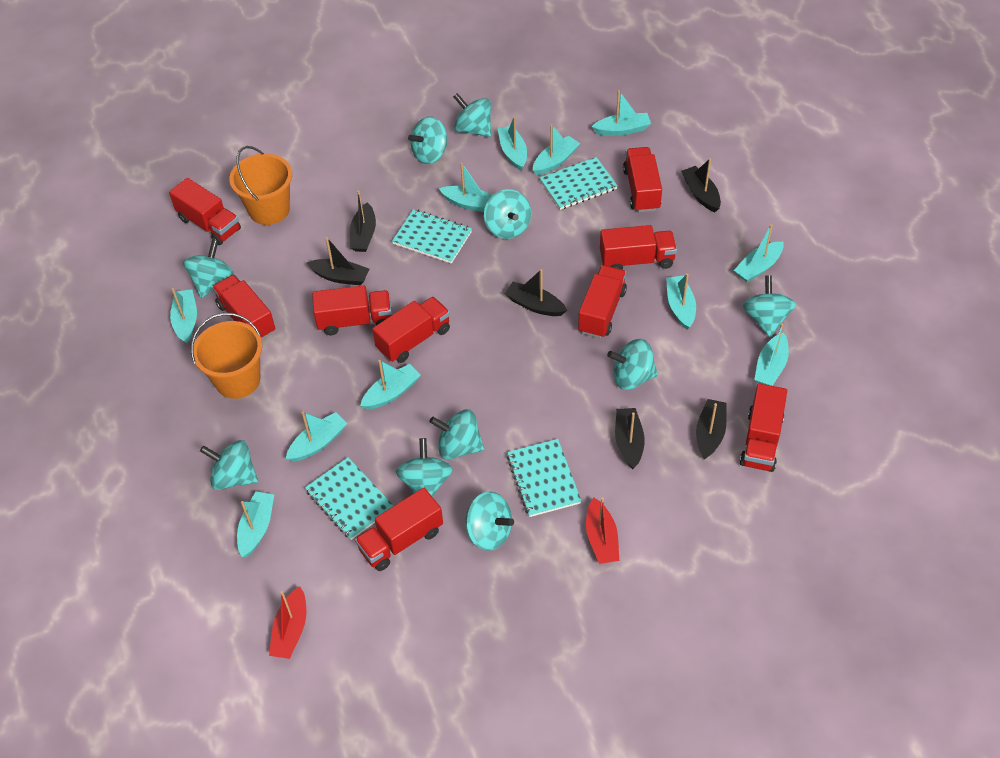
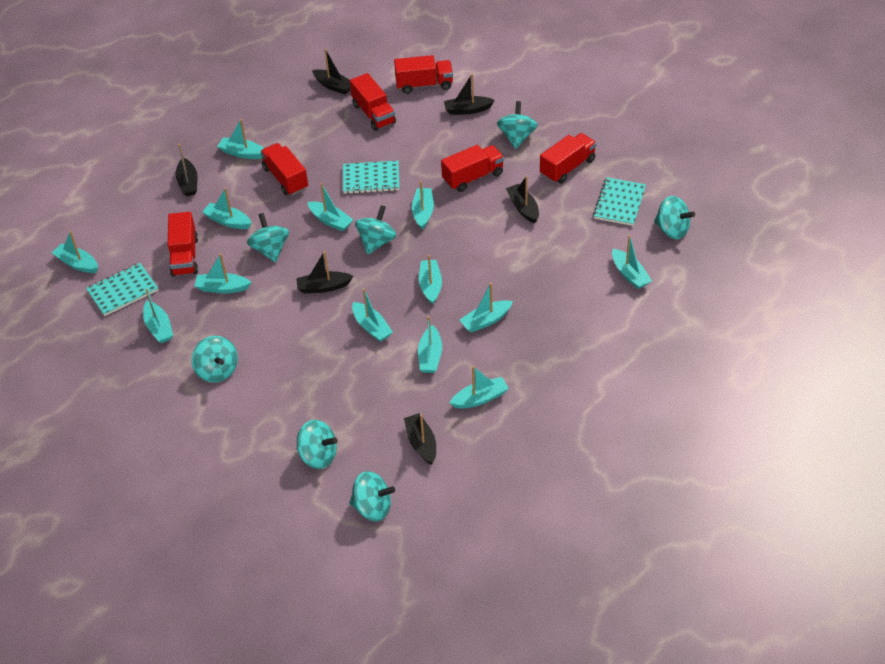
orange bucket: 2 -> 0
red boat: 2 -> 0
red truck: 9 -> 6
turquoise boat: 11 -> 13
turquoise notebook: 4 -> 3
turquoise spinning top: 10 -> 7

